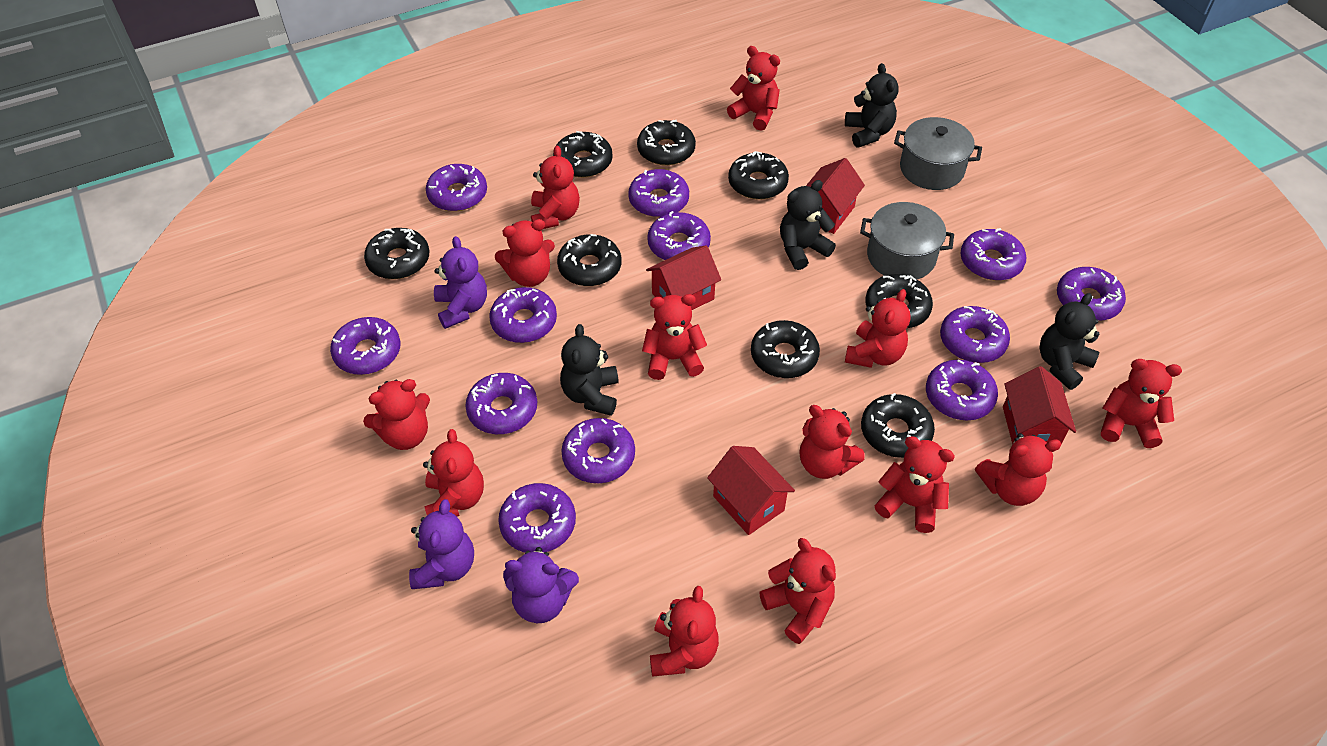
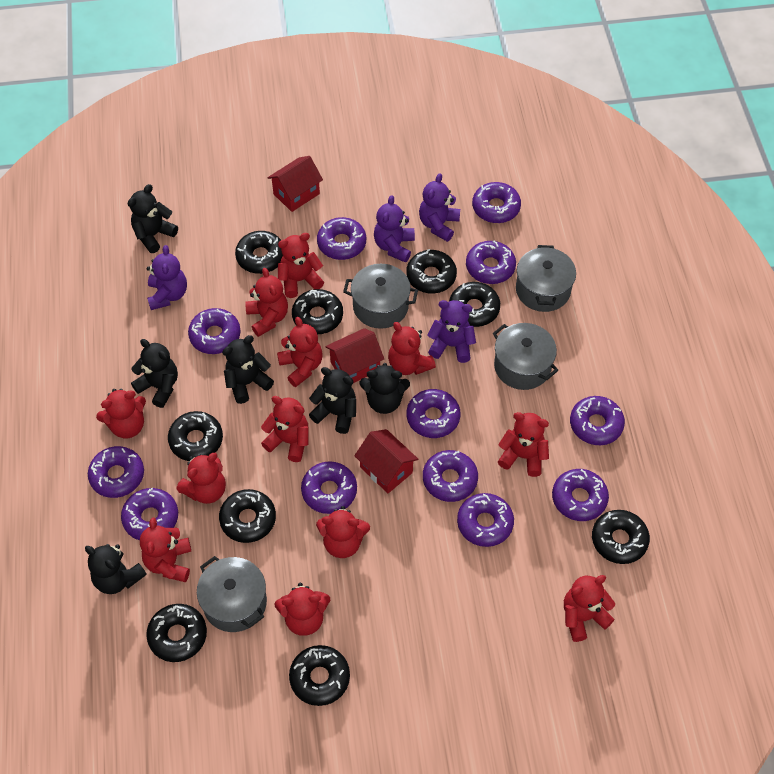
black donut: 8 -> 9
black teddy bear: 4 -> 6
grey pot: 2 -> 4
purple teddy bear: 3 -> 4
red house: 4 -> 3
red teddy bear: 13 -> 12

